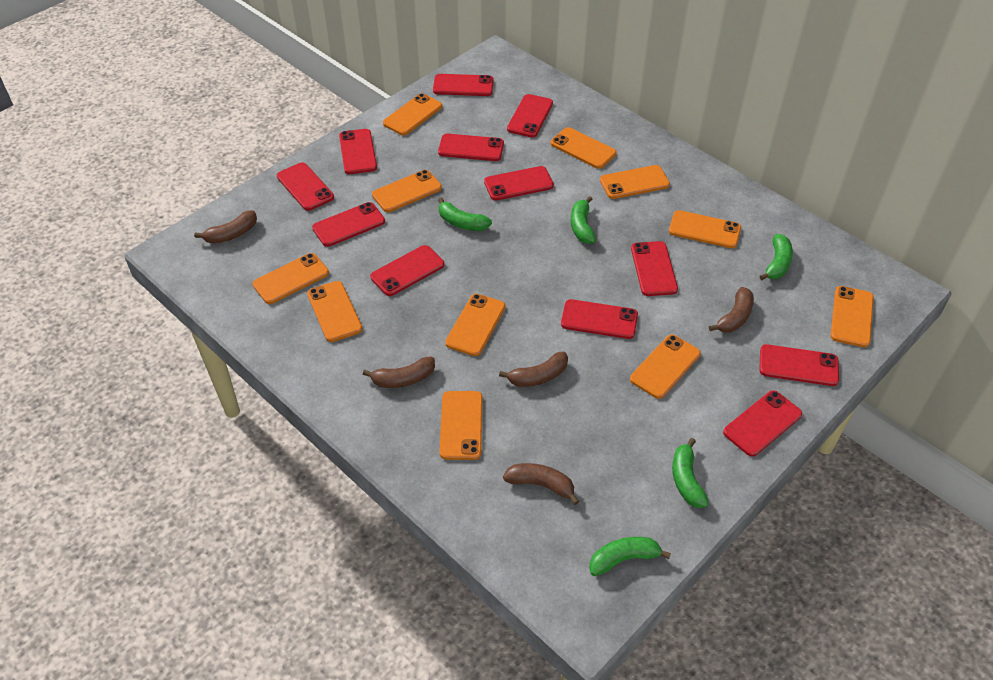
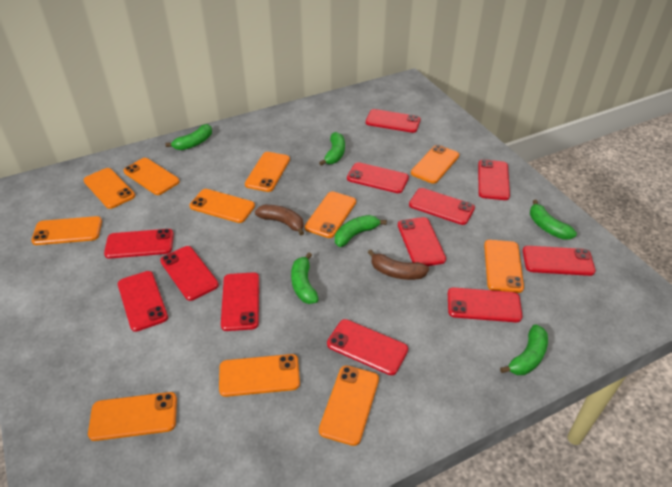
brown banana: 5 -> 2
green banana: 5 -> 6

